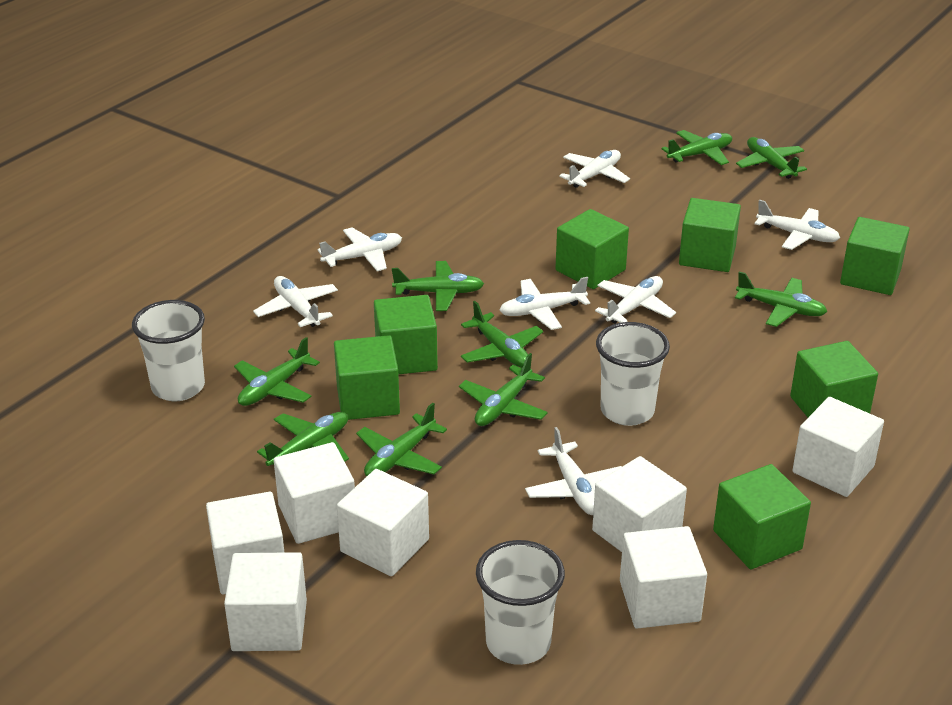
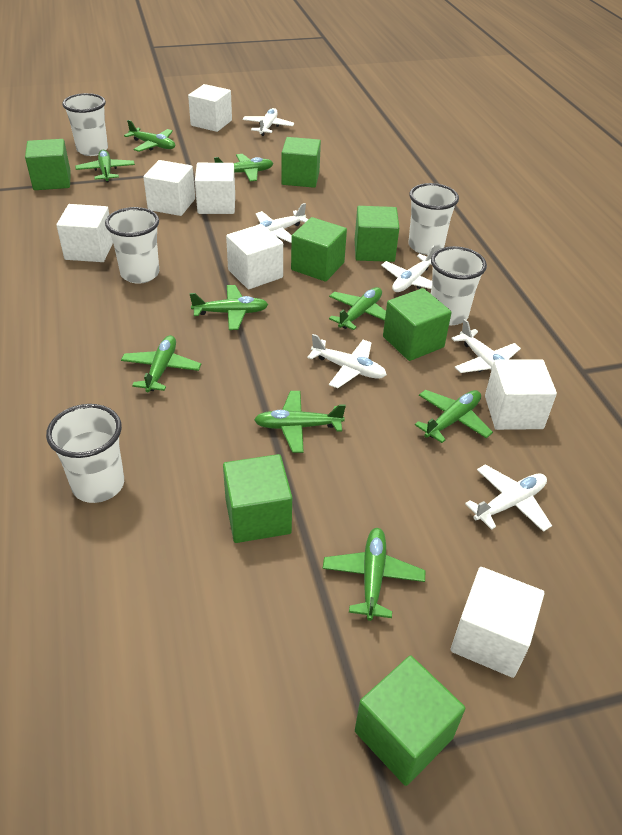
white cup: 3 -> 5
white plane: 7 -> 6

